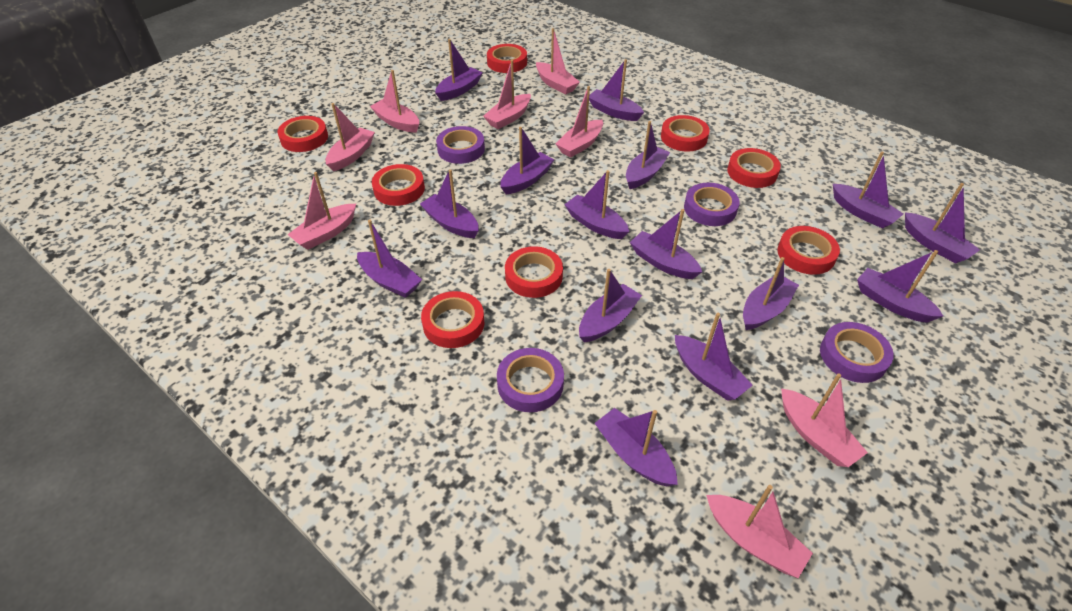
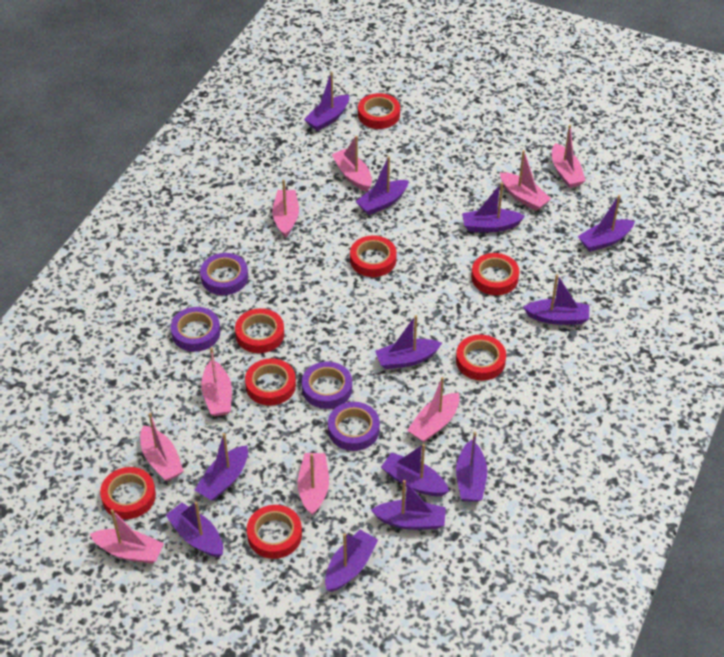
pink boat: 8 -> 9
purple boat: 15 -> 12

